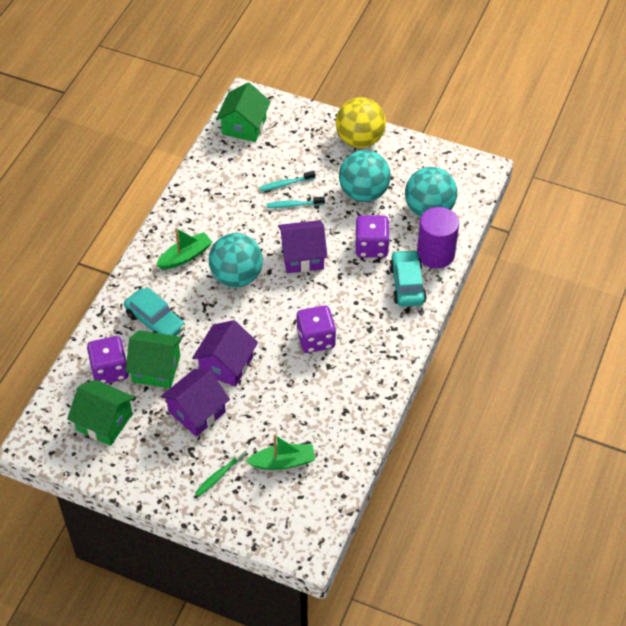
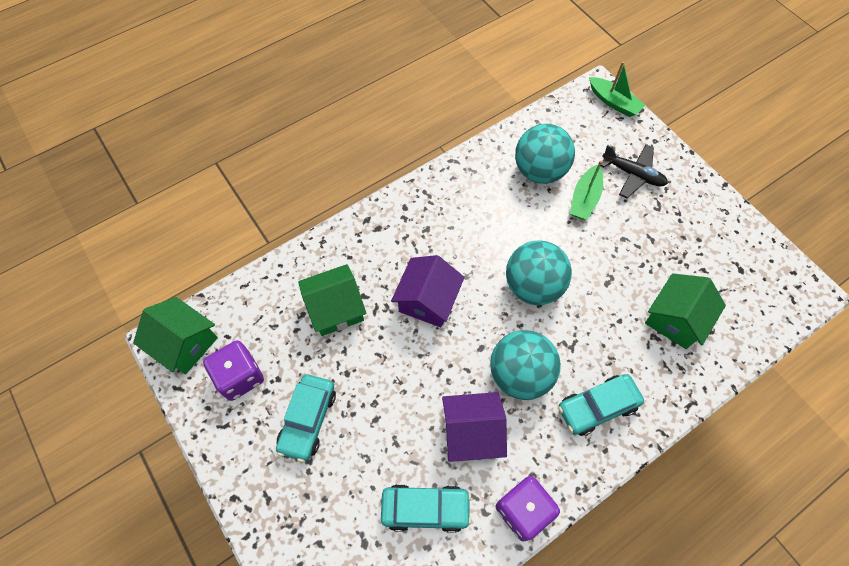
black plane: 0 -> 1
green toothbrush: 1 -> 0
purple cylinder: 1 -> 0
purple dice: 3 -> 2
purple house: 3 -> 2
turquoise car: 2 -> 3
turquoise toothbrush: 2 -> 0
yellow ball: 1 -> 0

